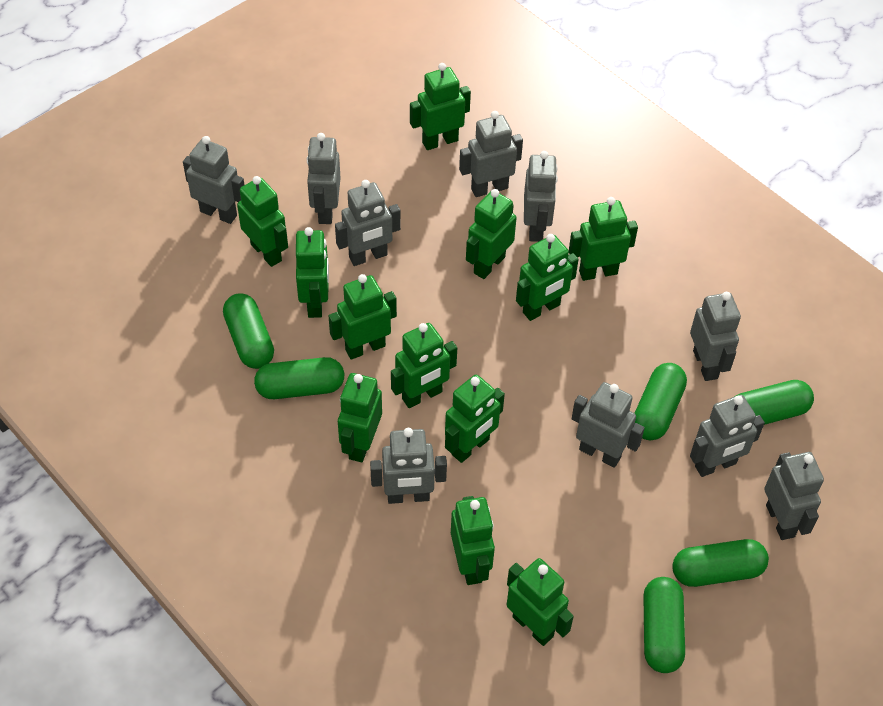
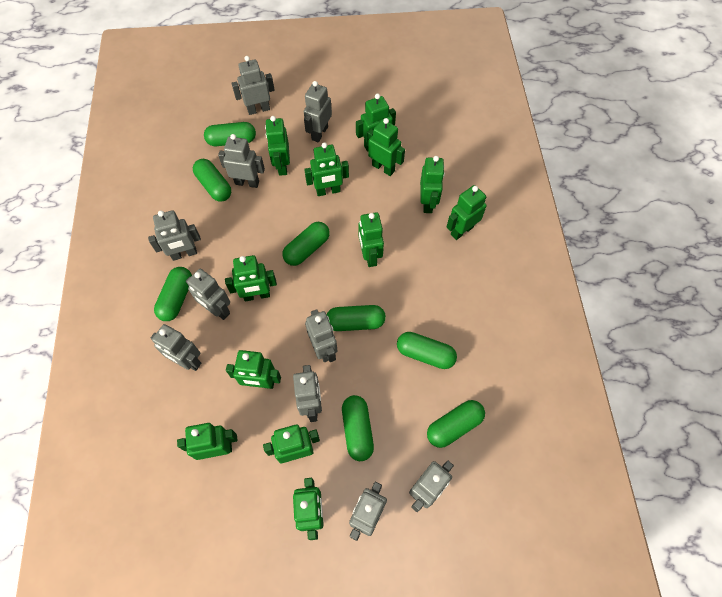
green capsule: 6 -> 8

